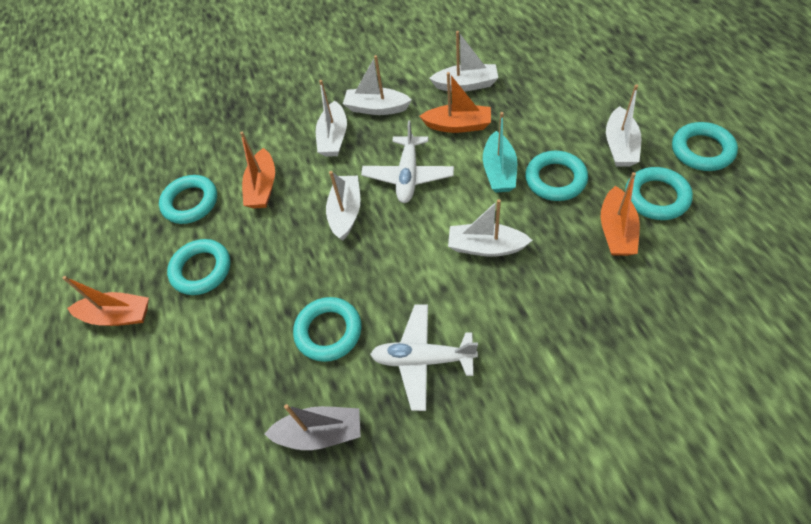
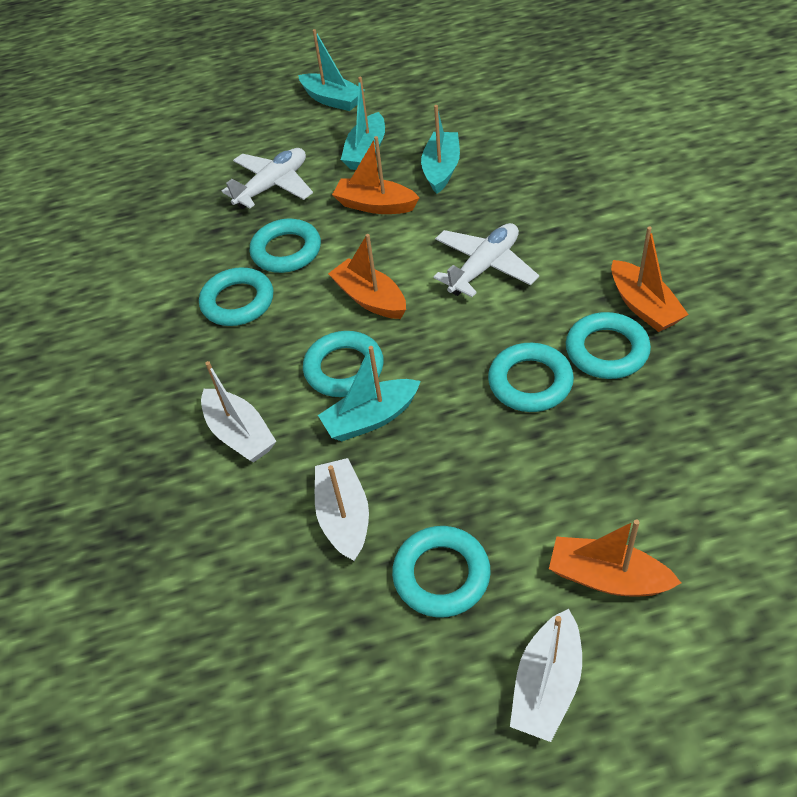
grey boat: 1 -> 0
turquoise boat: 1 -> 4
white boat: 6 -> 3

